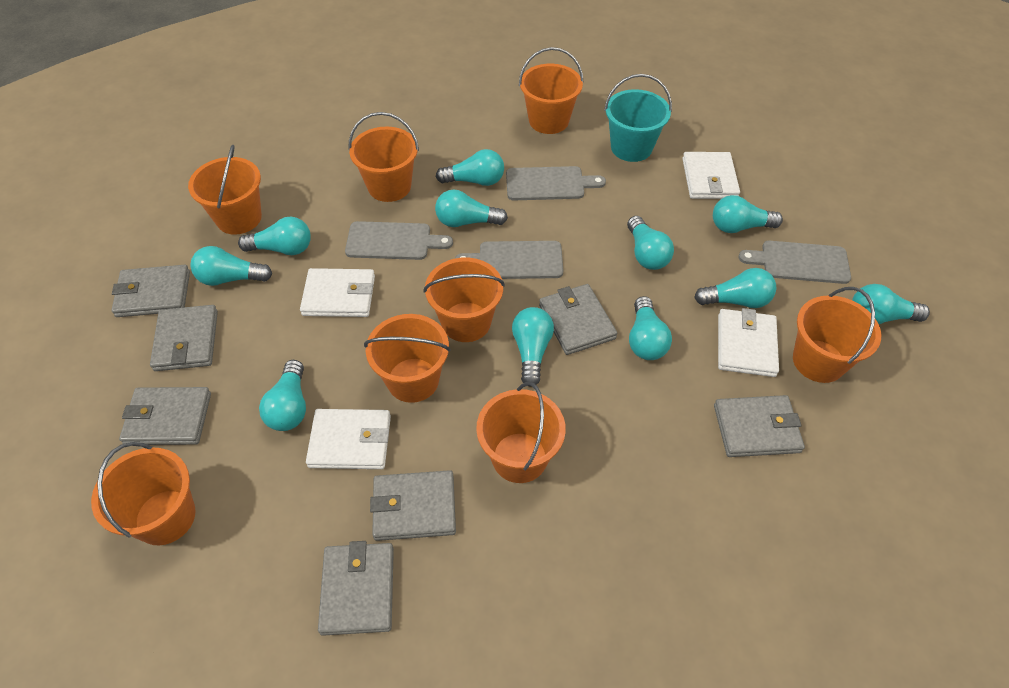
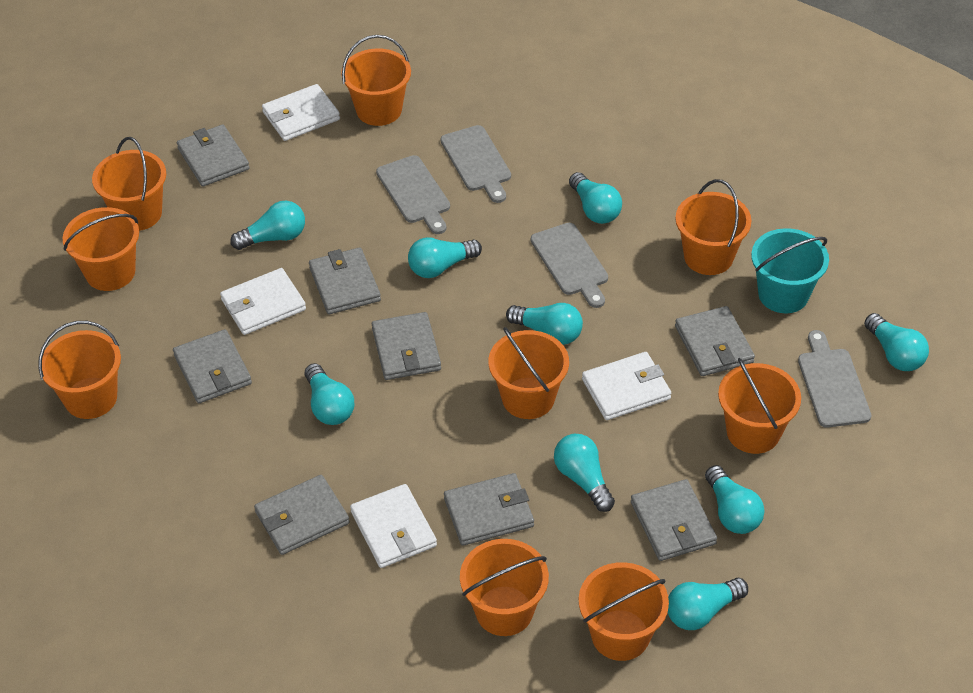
grey wallet: 7 -> 8
orange bucket: 8 -> 9
turquoise light bulb: 11 -> 9

